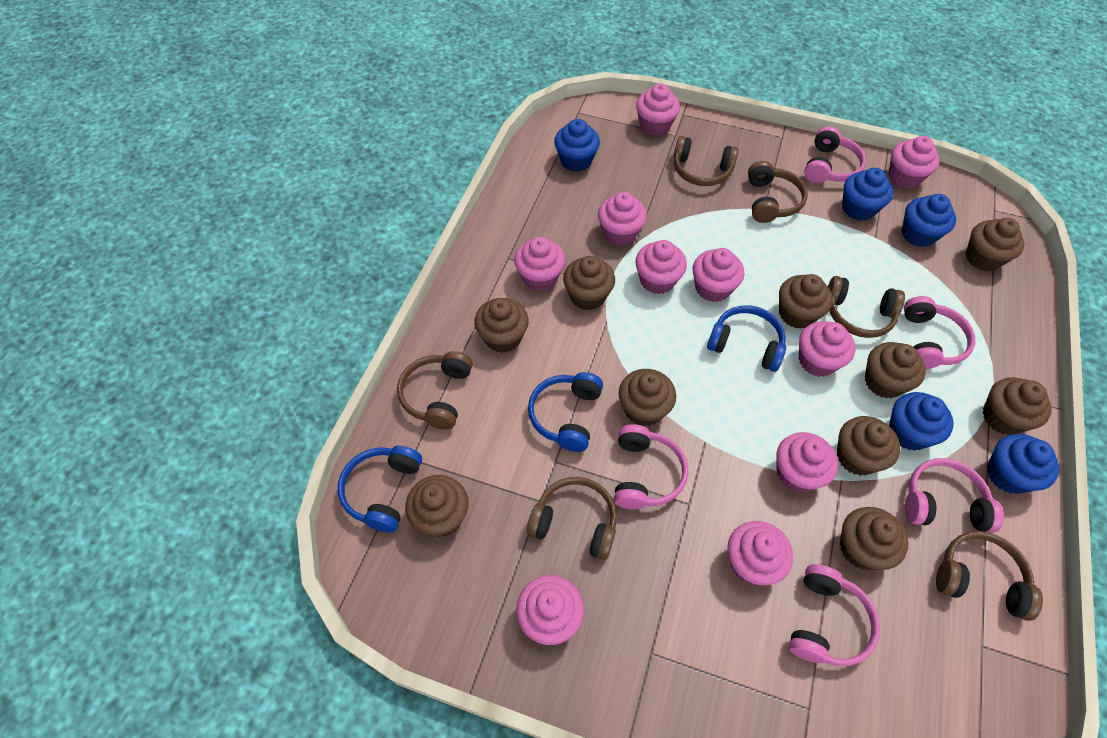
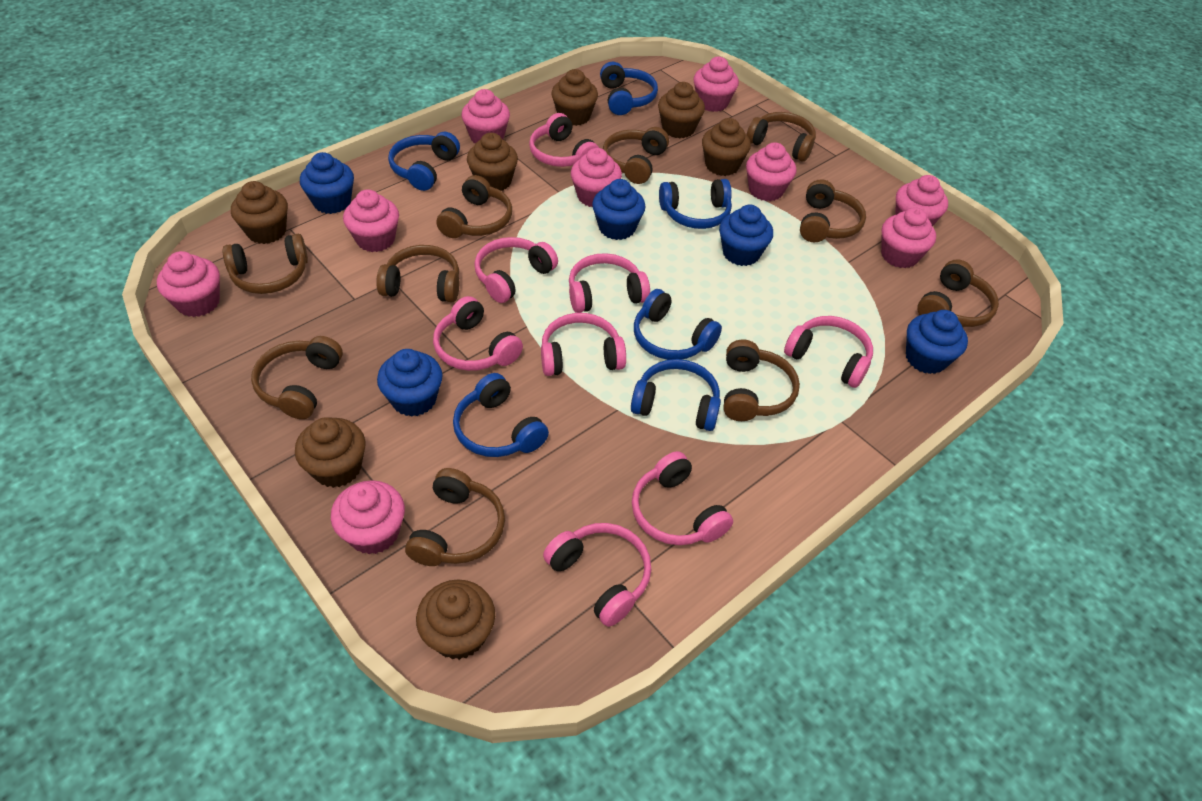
blue headphones: 3 -> 6
brown cupcake: 10 -> 7
brown headphones: 6 -> 10
pink cupcake: 10 -> 9
pink headphones: 5 -> 8

